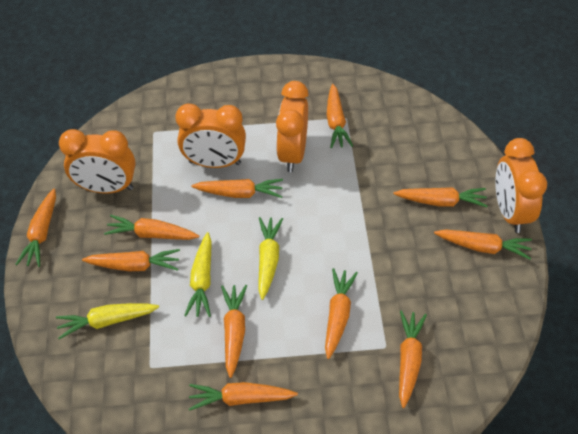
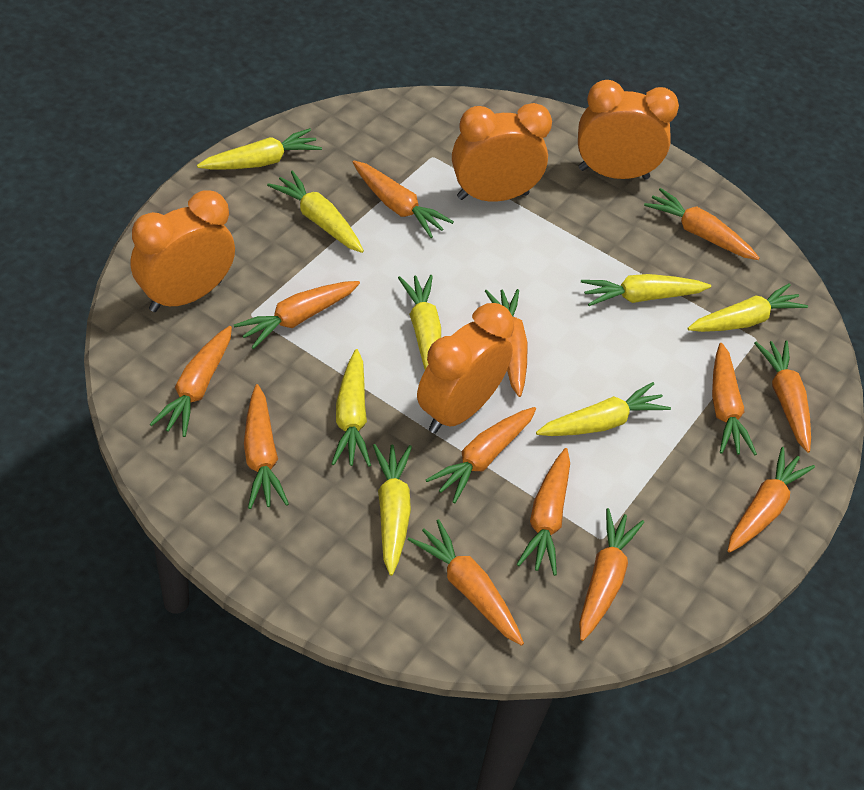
orange carrot: 11 -> 13
yellow carrot: 3 -> 8

